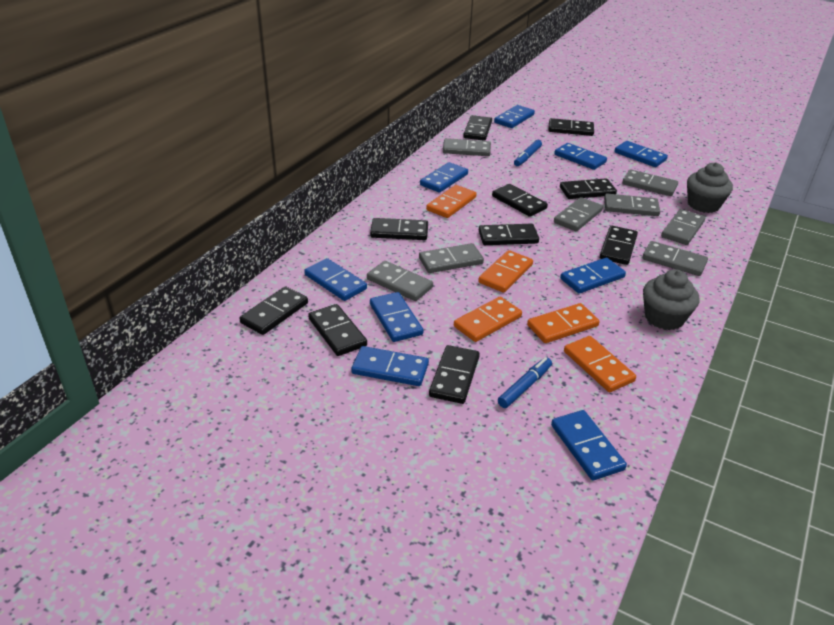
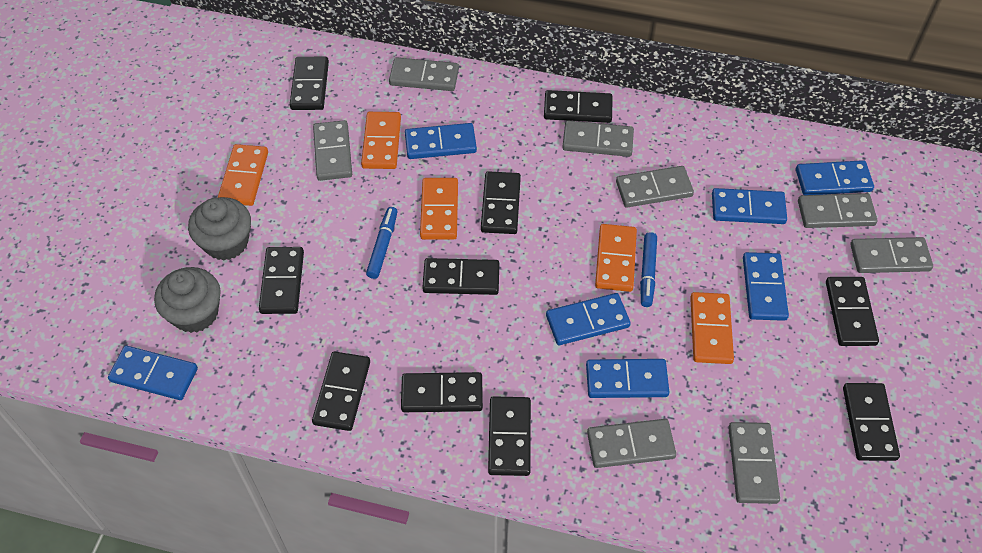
blue domino: 9 -> 7

